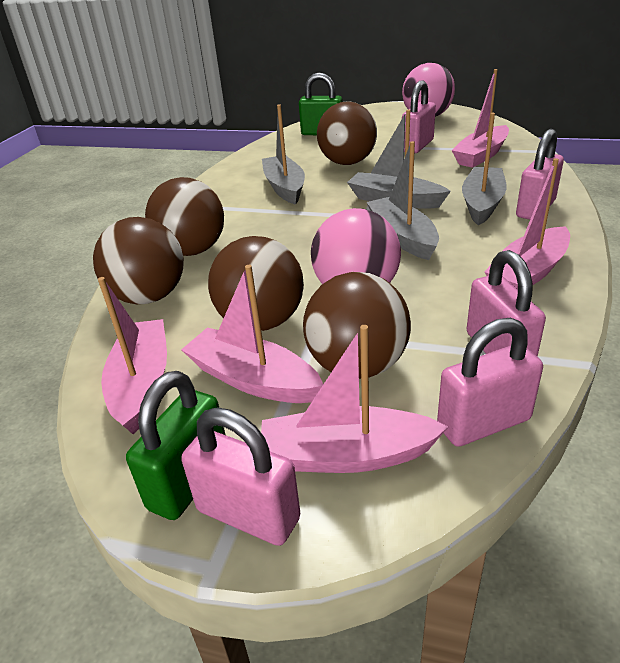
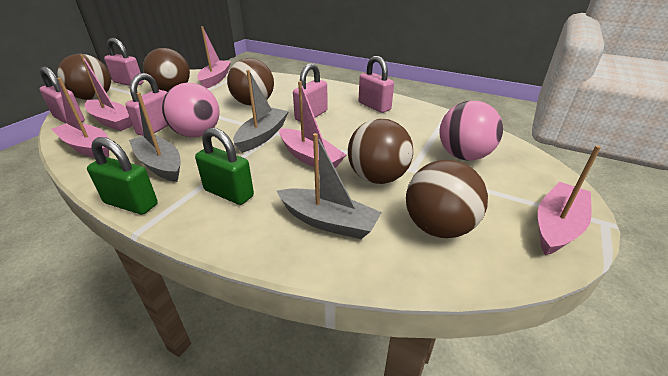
grey boat: 4 -> 3

